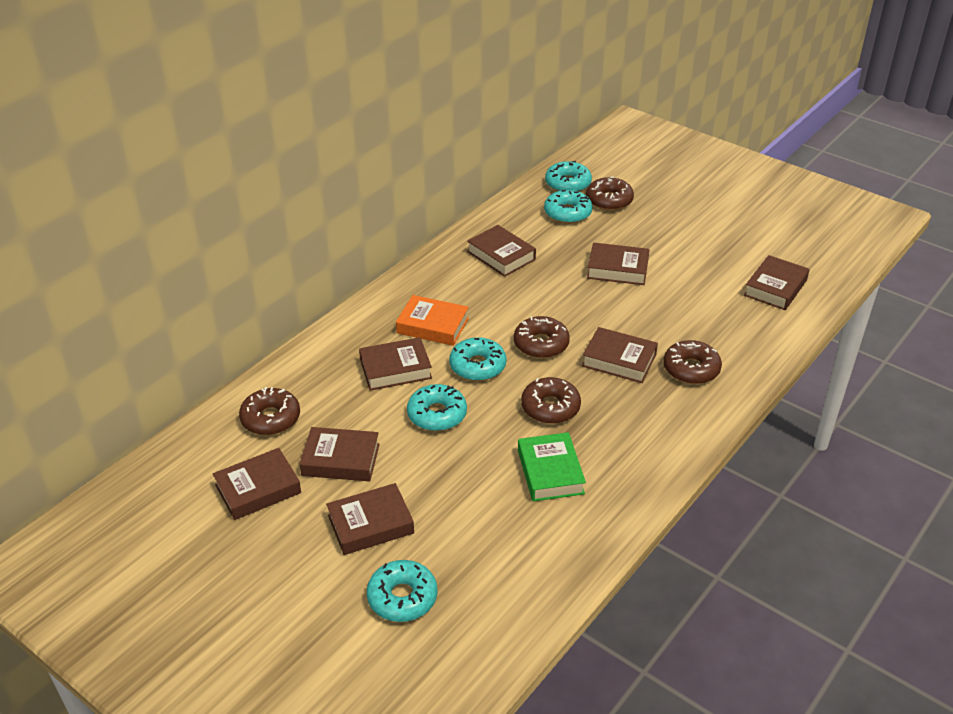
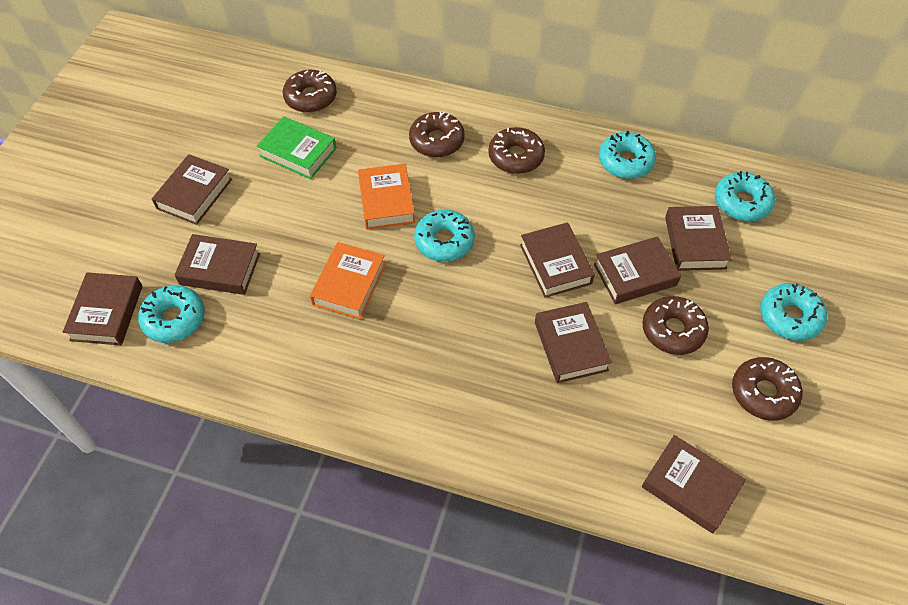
orange book: 1 -> 2

